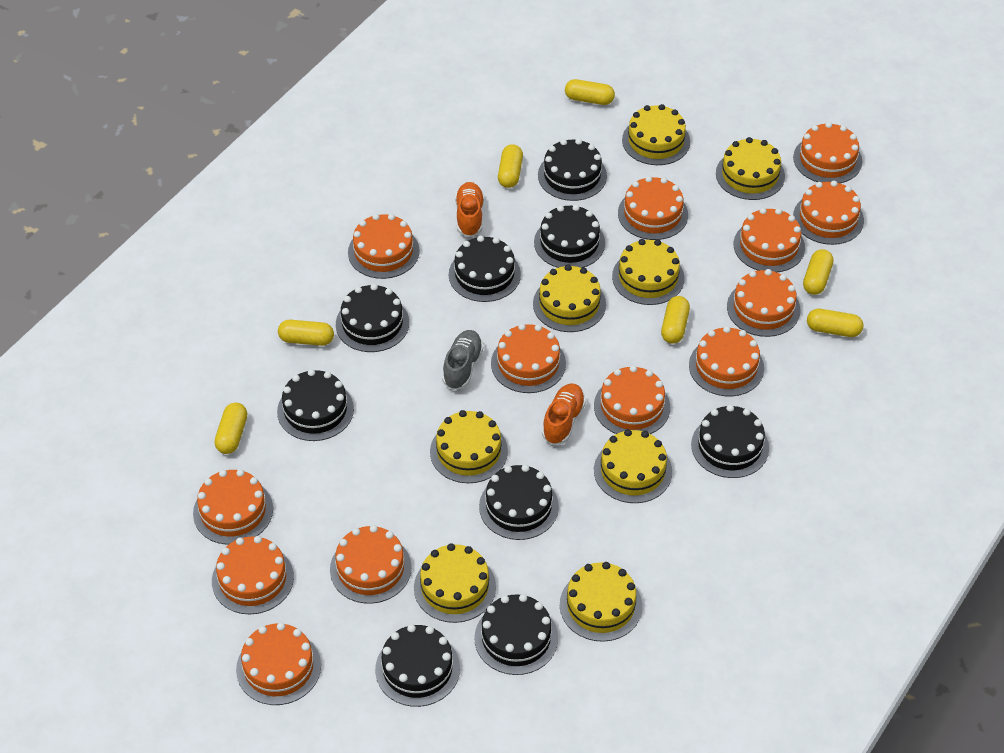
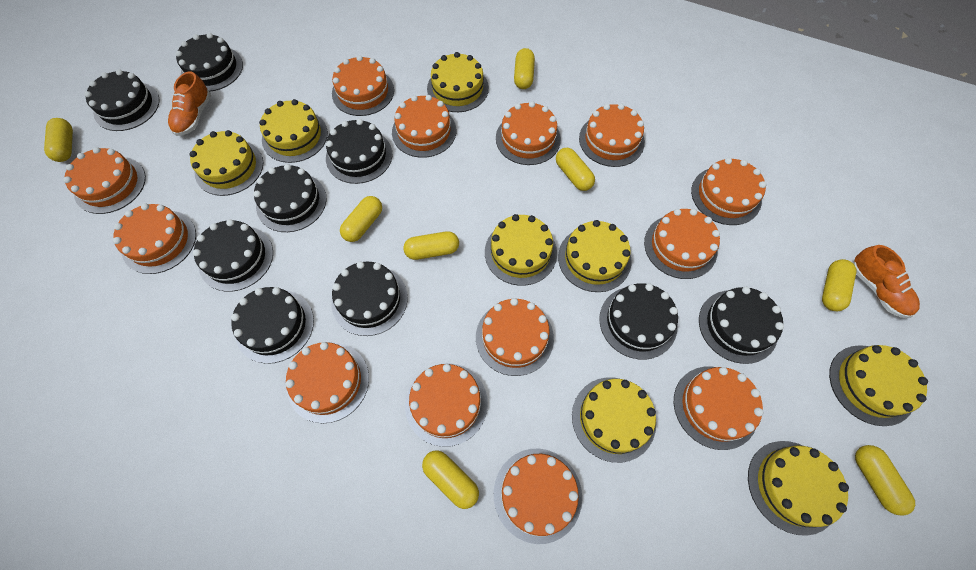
grey shoe: 1 -> 0
yellow capsule: 7 -> 8

